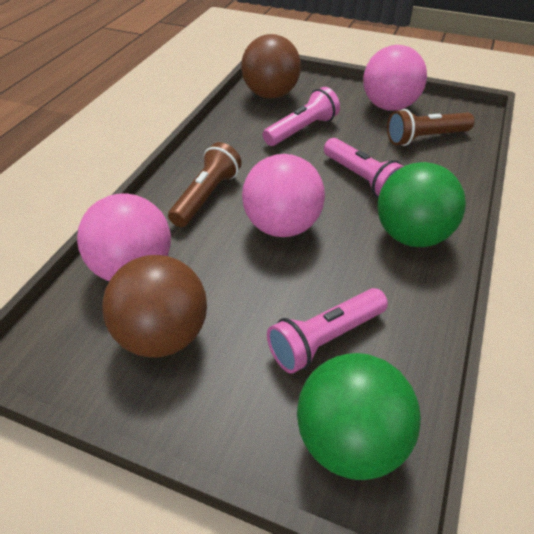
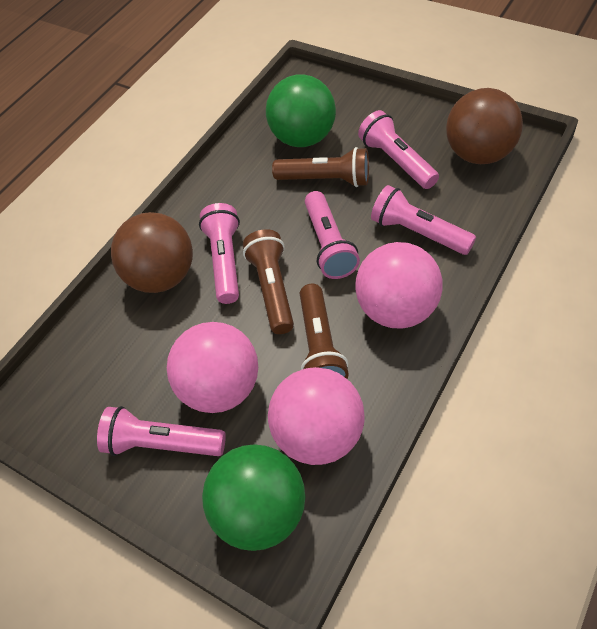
brown flashlight: 2 -> 3
pink flashlight: 3 -> 5

